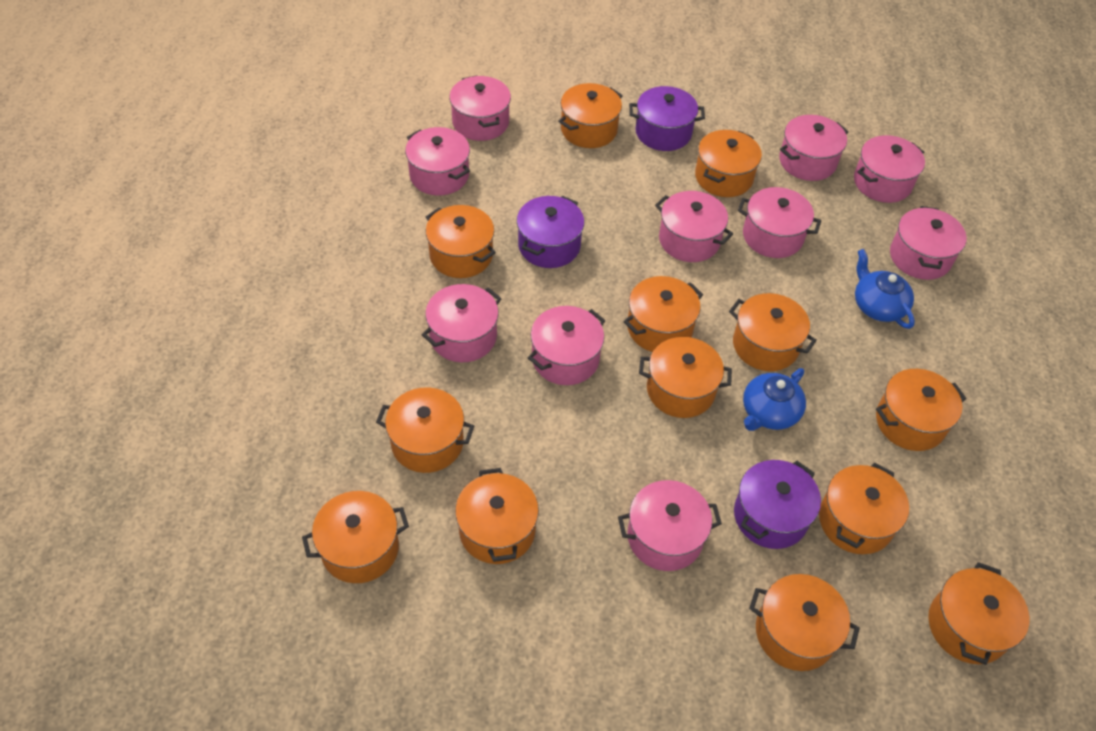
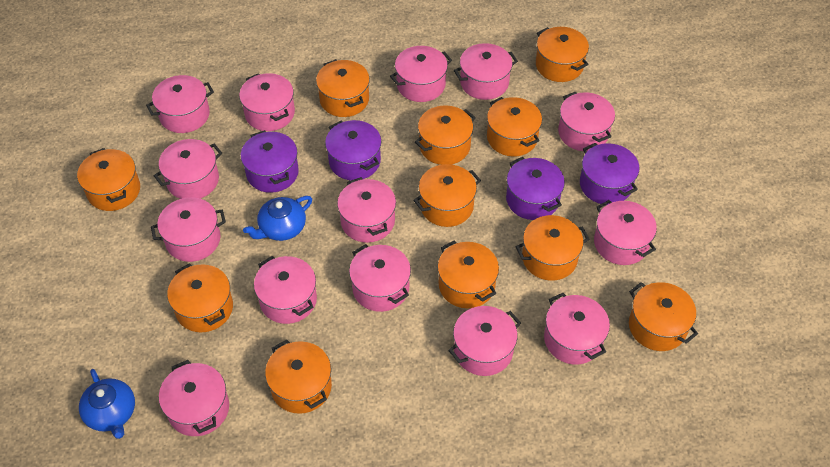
orange pot: 13 -> 11
pink pot: 10 -> 14
purple pot: 3 -> 4

